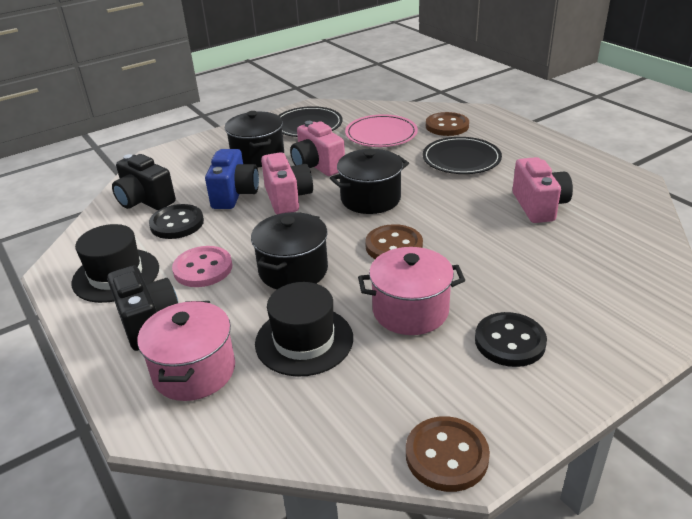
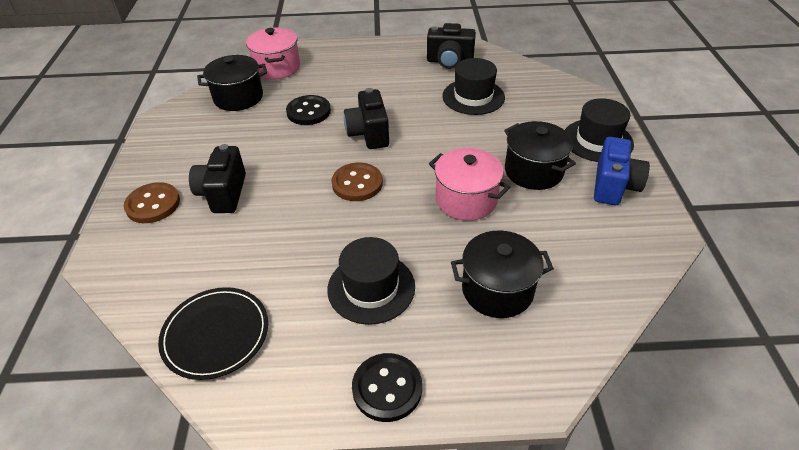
black camera: 2 -> 3
black hat: 2 -> 3
black plate: 2 -> 1
brown button: 3 -> 2
pink button: 1 -> 0
pink camera: 3 -> 0
pink plate: 1 -> 0

